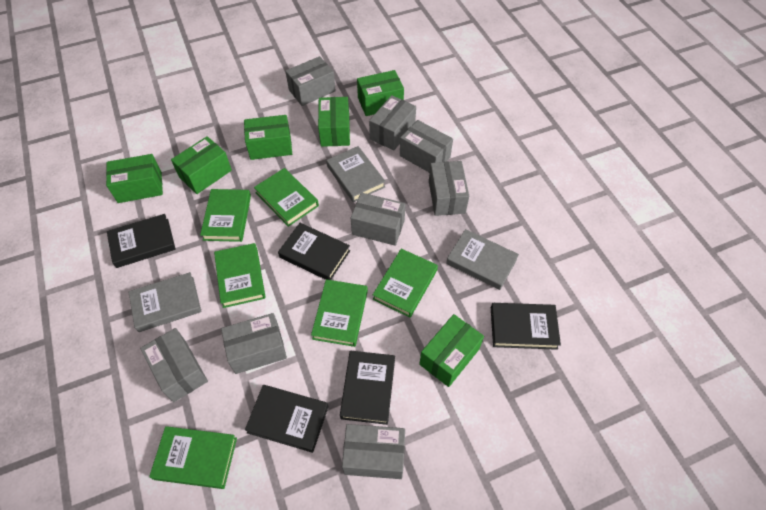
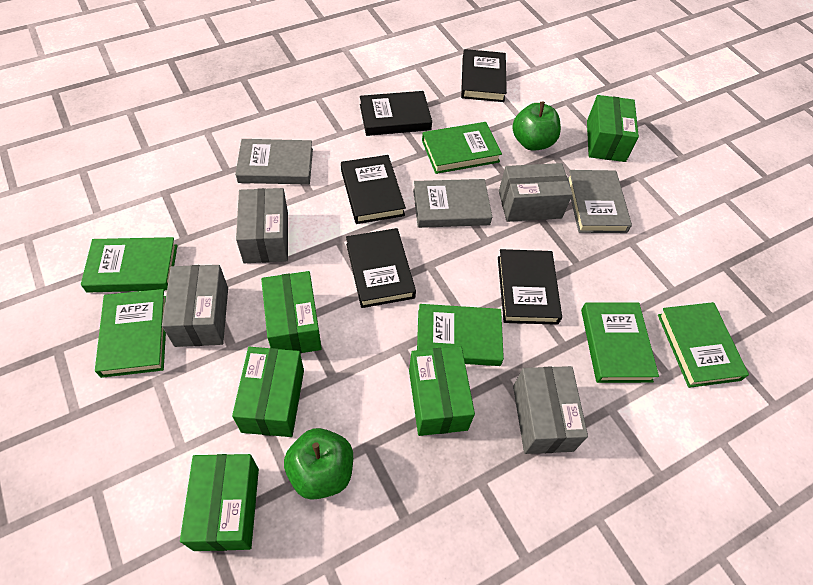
green apple: 0 -> 2
green box: 6 -> 5
grey box: 8 -> 4

